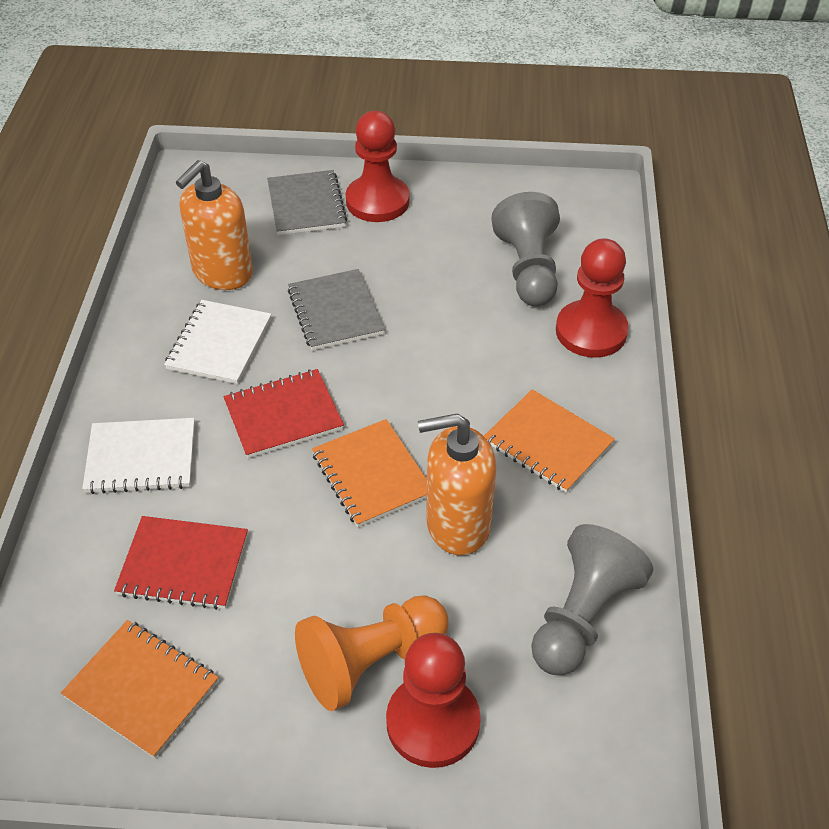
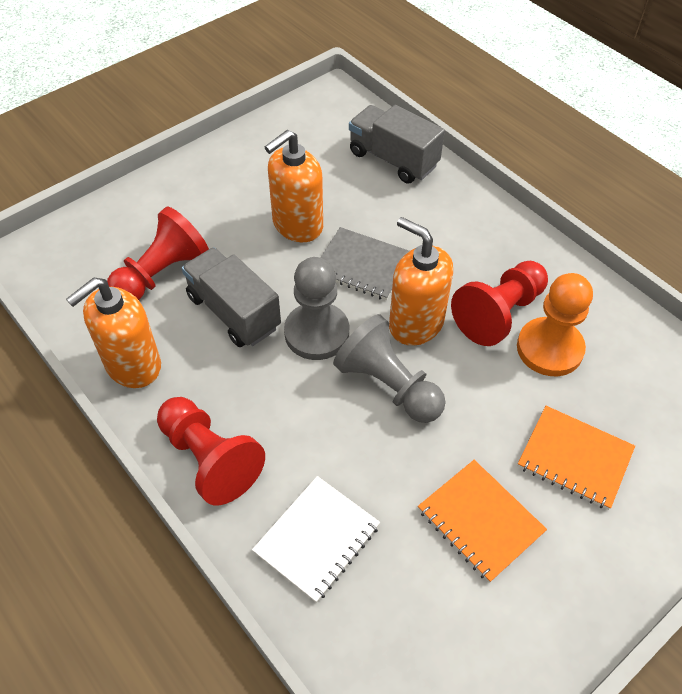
grey notebook: 2 -> 1
grey truck: 0 -> 2
orange notebook: 3 -> 2
orange soap dispenser: 2 -> 3
red notebook: 2 -> 0
white notebook: 2 -> 1

